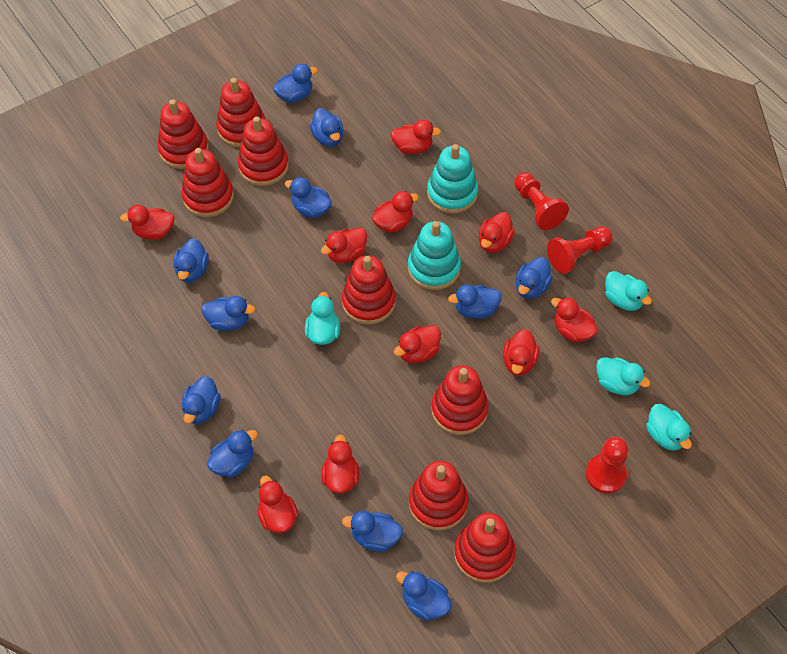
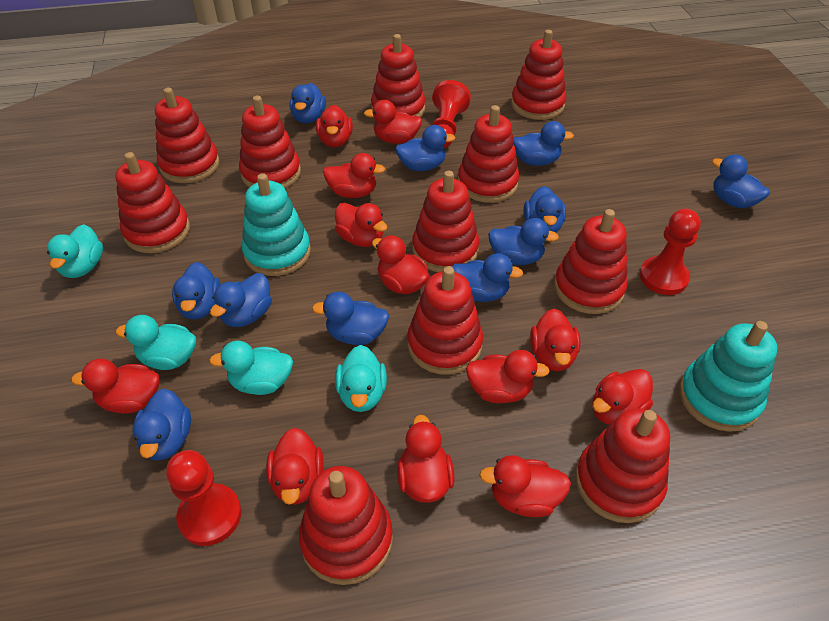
red duck: 10 -> 12
red stacking toy: 8 -> 11

